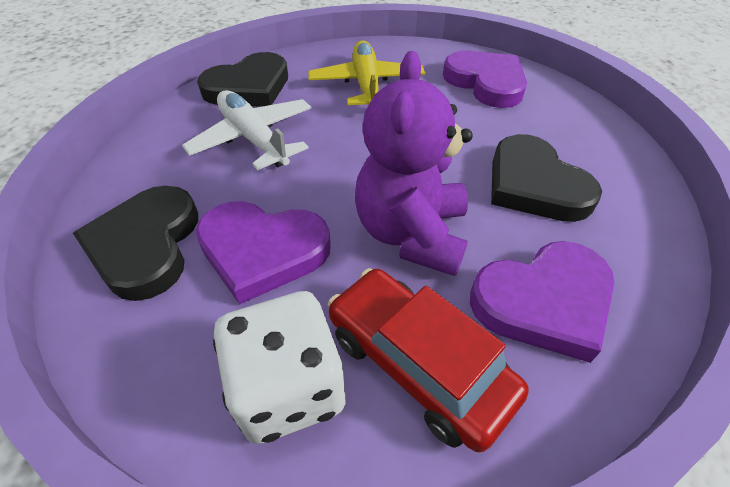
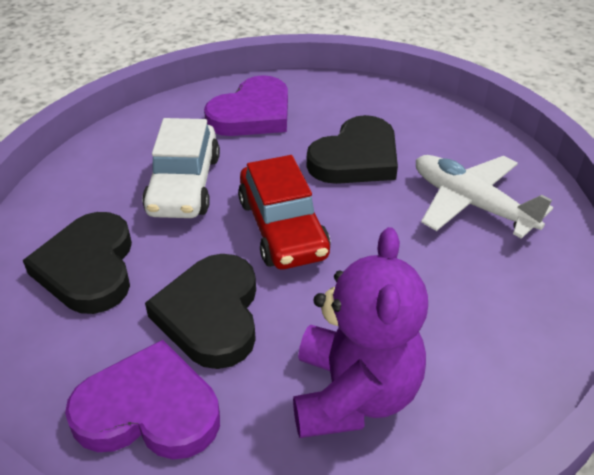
purple heart: 3 -> 2
white car: 0 -> 1
white dice: 1 -> 0
yellow plane: 1 -> 0

